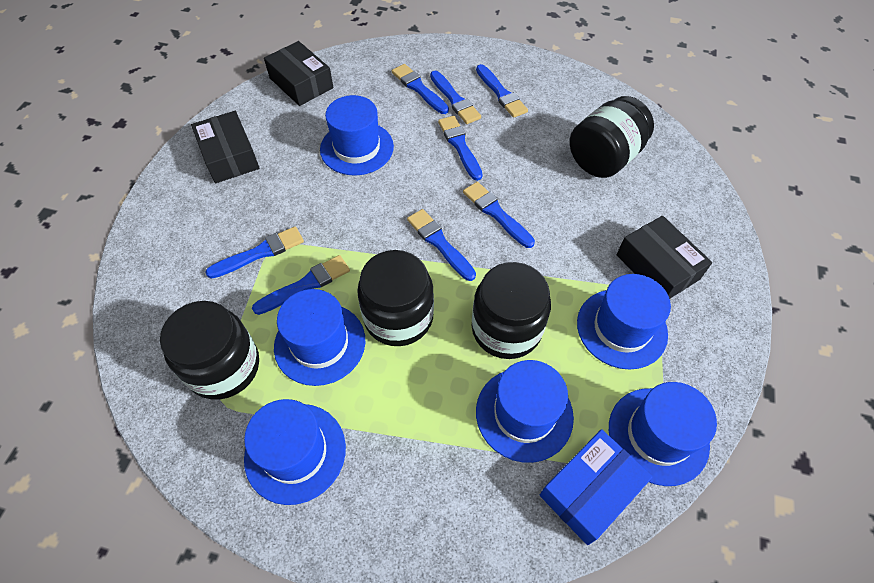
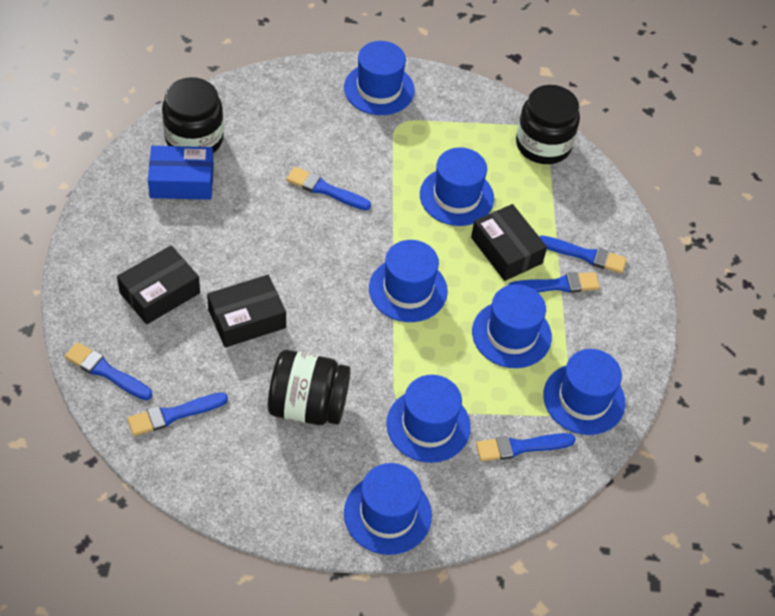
black jar: 4 -> 3
blue brush: 8 -> 6
blue hat: 6 -> 7

